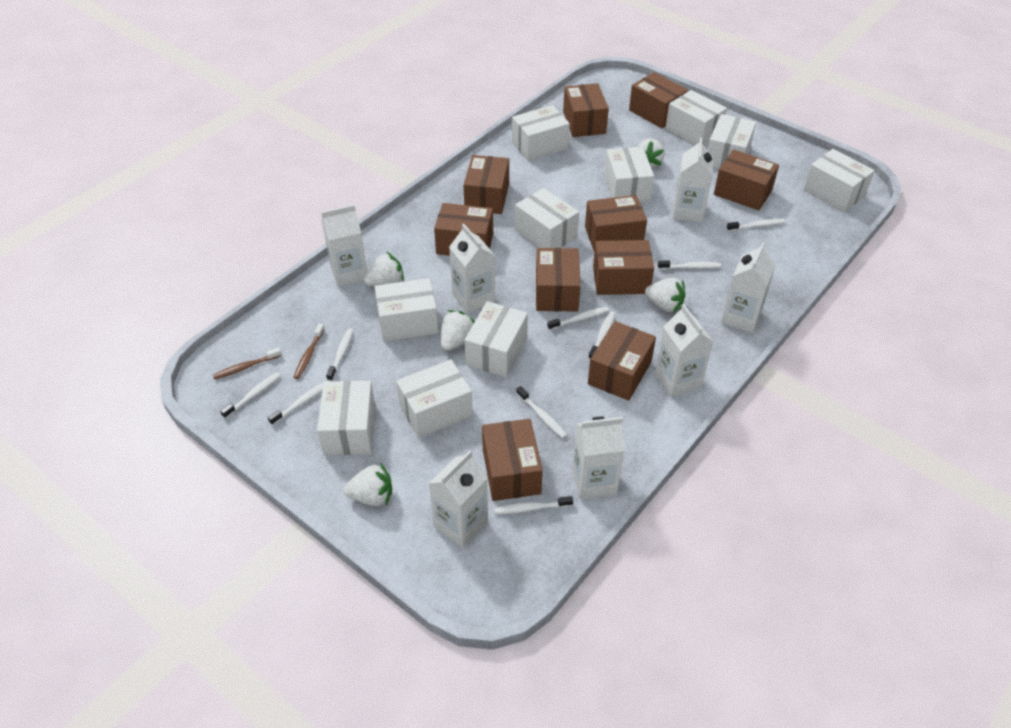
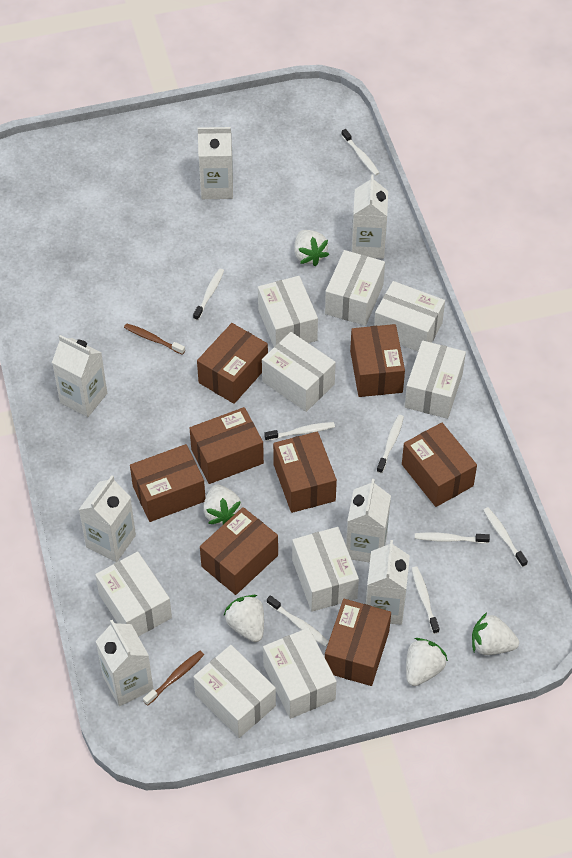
brown box: 10 -> 8
white box: 10 -> 9
white toothbrush: 9 -> 8

